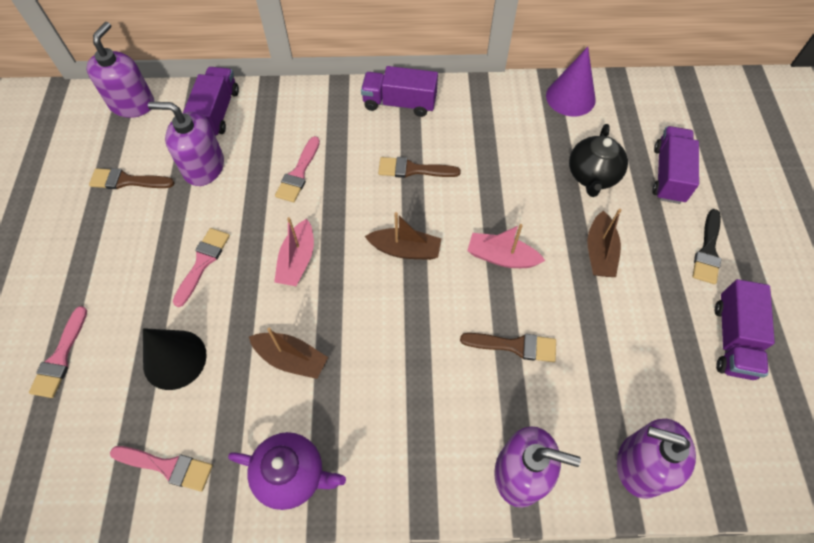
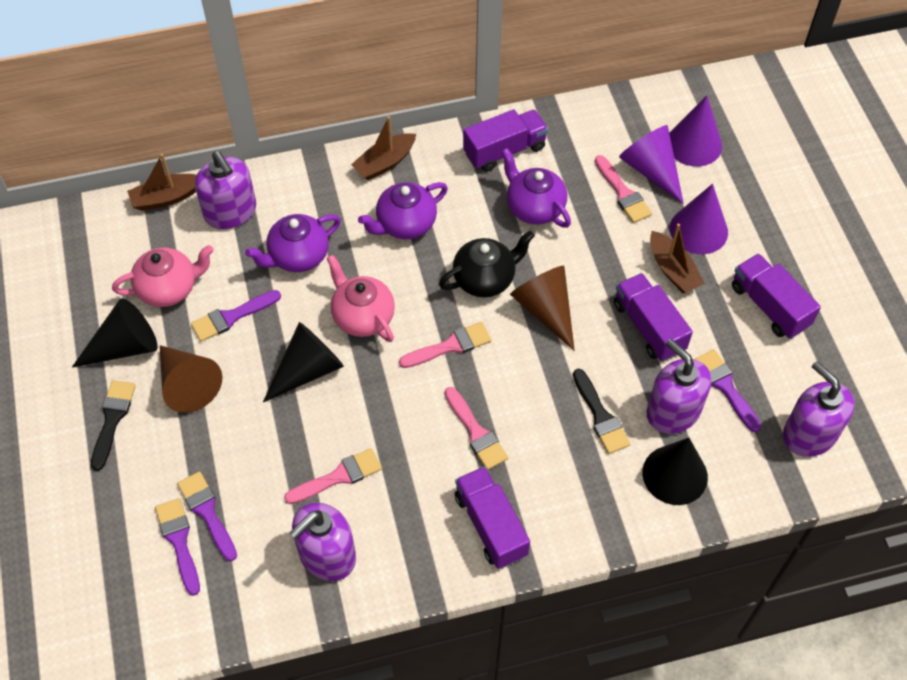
black brush: 1 -> 2
black cone: 1 -> 3
brown brush: 3 -> 0
brown cone: 0 -> 2
pink boat: 2 -> 0
pink teapot: 0 -> 2
purple brush: 0 -> 4
purple cone: 1 -> 3
purple teapot: 1 -> 3

